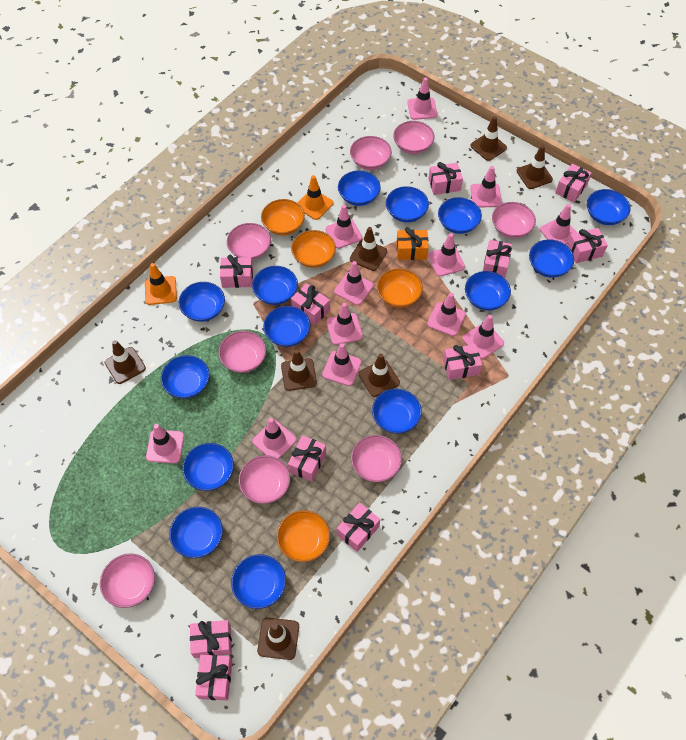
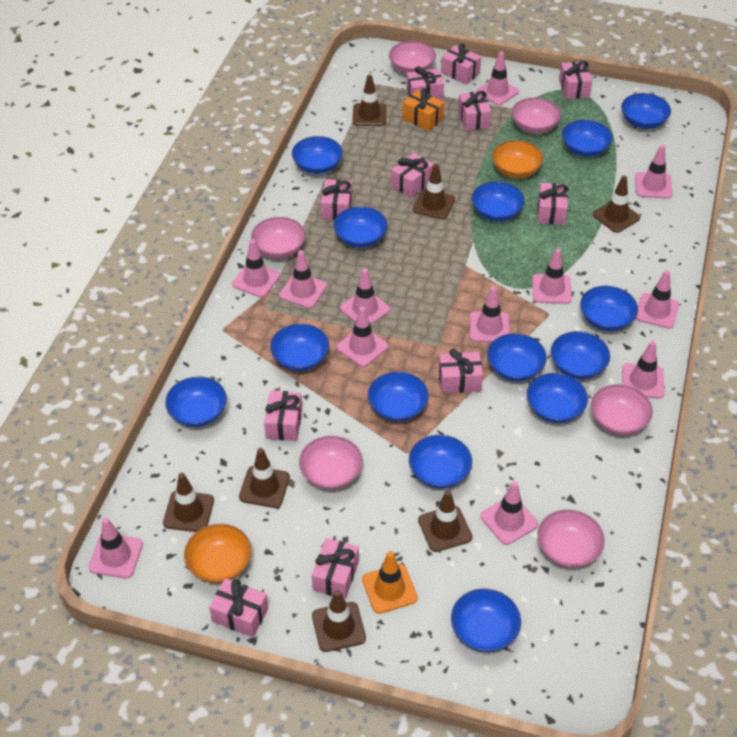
orange bowl: 4 -> 2
orange traffic cone: 2 -> 1
pink bowl: 8 -> 6

